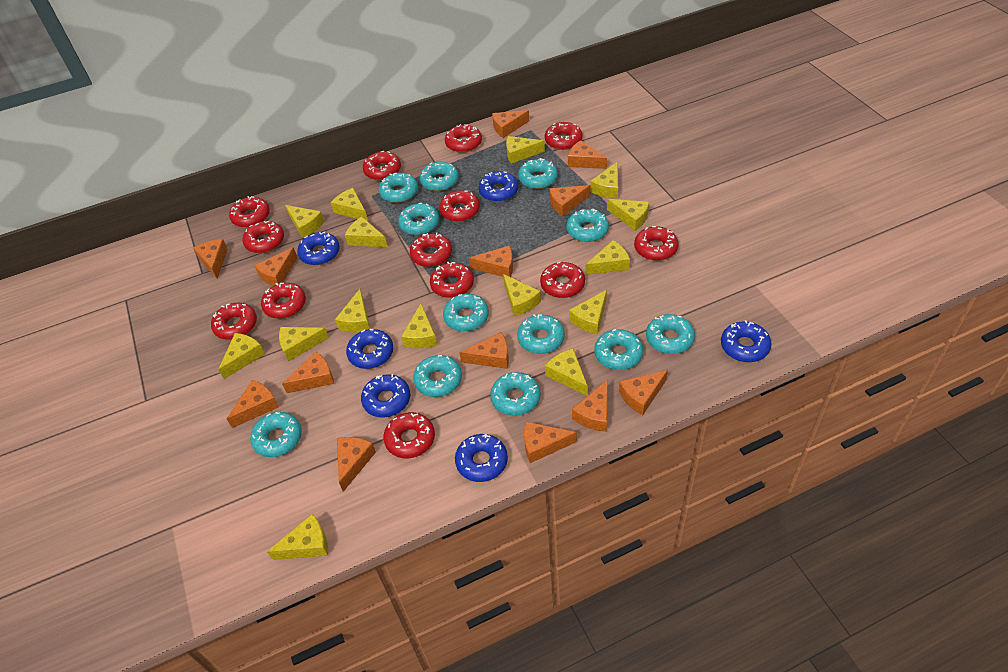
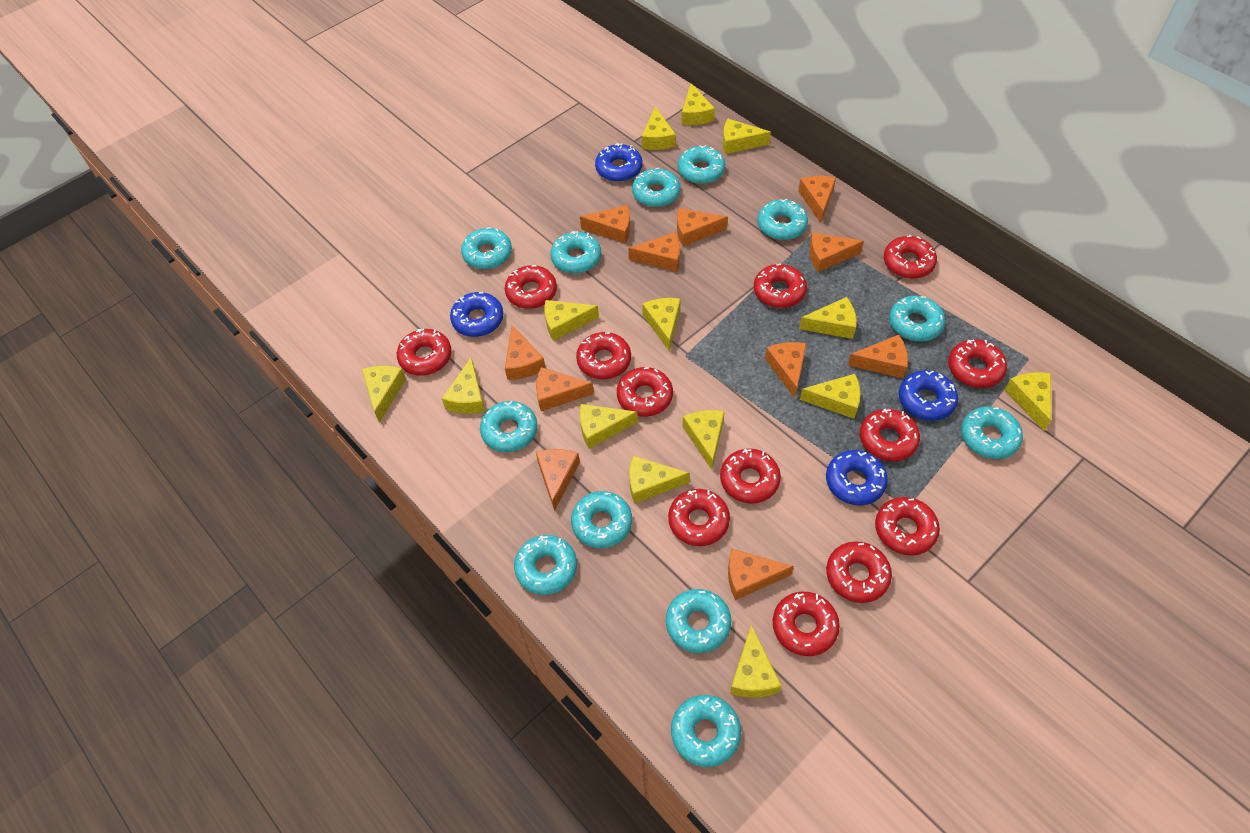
blue donut: 6 -> 4
orange cheese: 13 -> 11
yellow cheese: 15 -> 14

